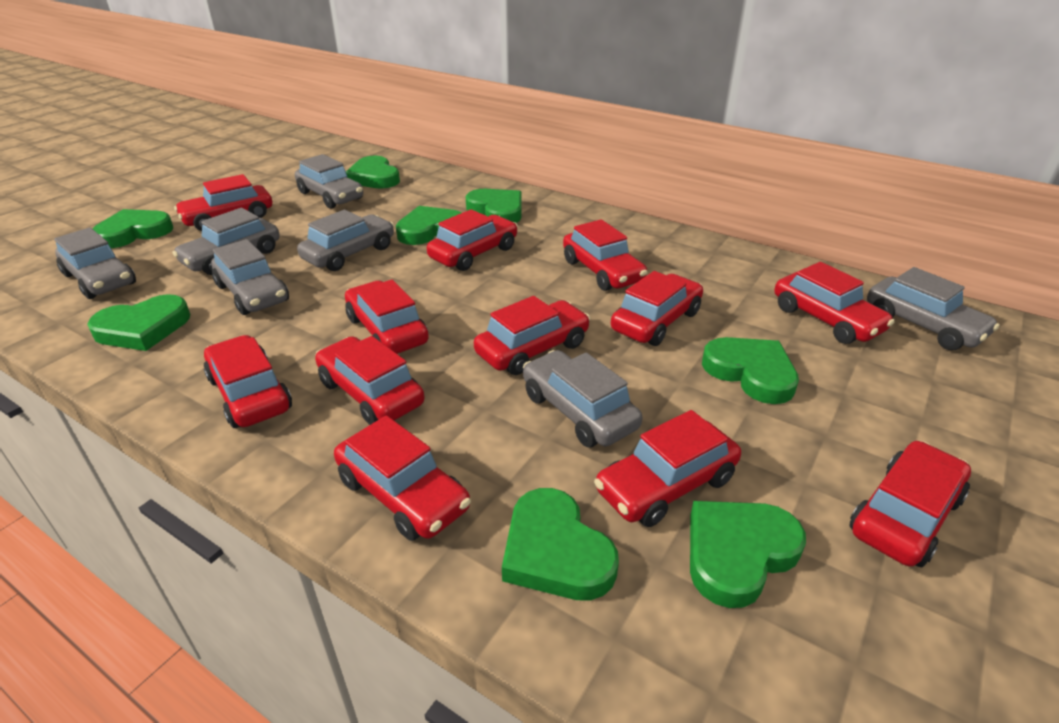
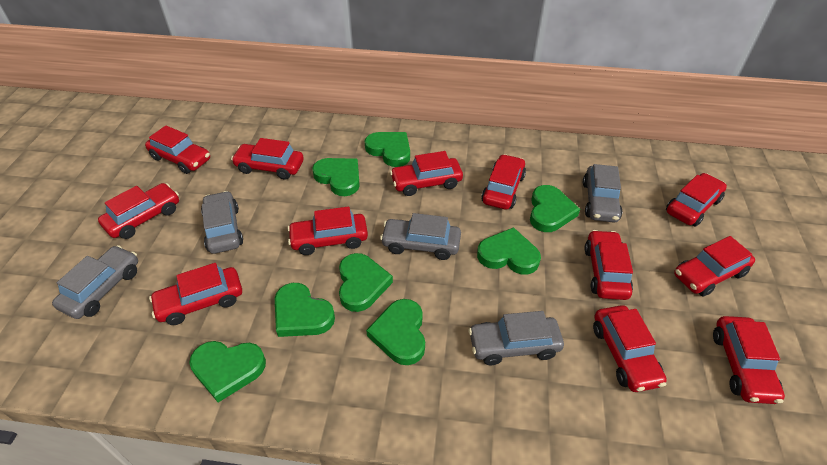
grey car: 7 -> 5

